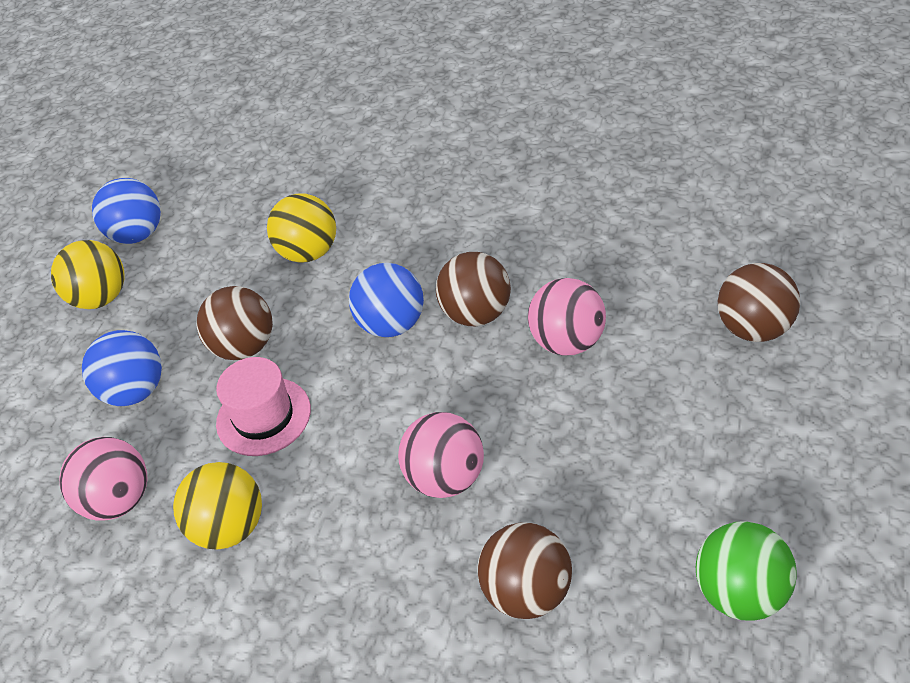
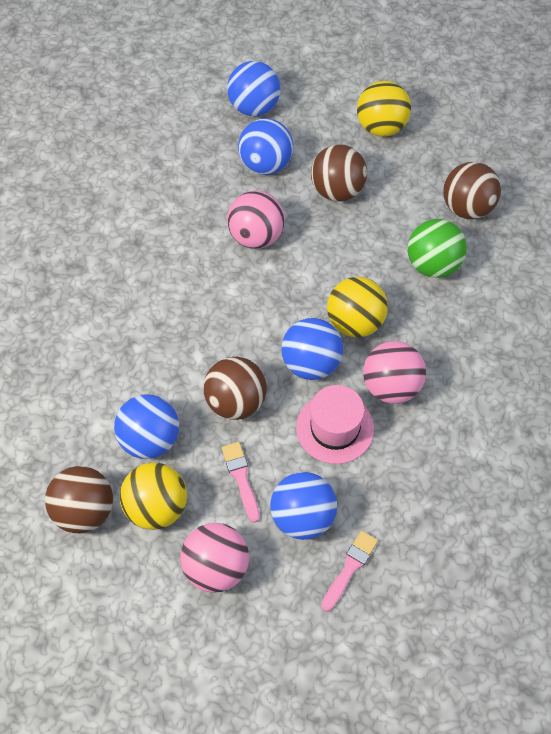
blue ball: 3 -> 5
pink brush: 0 -> 2

